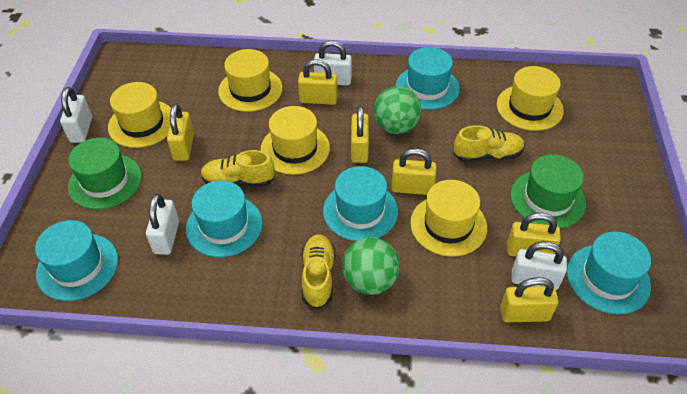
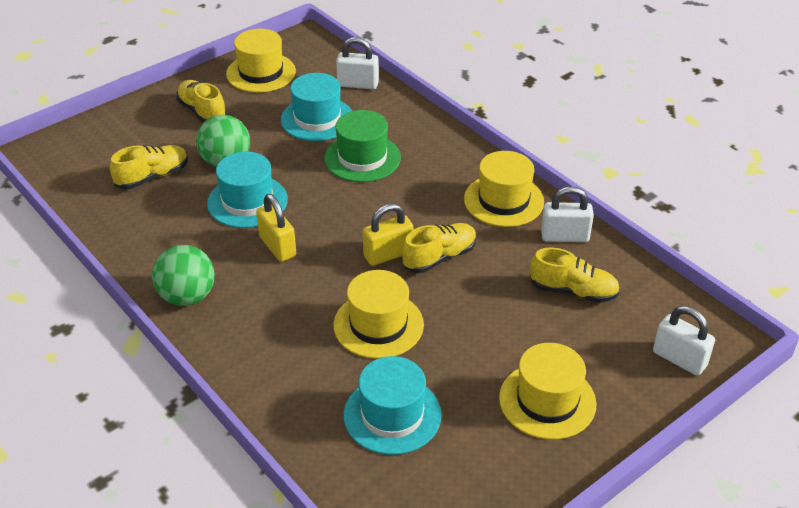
green hat: 2 -> 1
turquoise hat: 5 -> 3
white padlock: 4 -> 3
yellow hat: 5 -> 4
yellow padlock: 6 -> 2
yellow shoe: 3 -> 4

